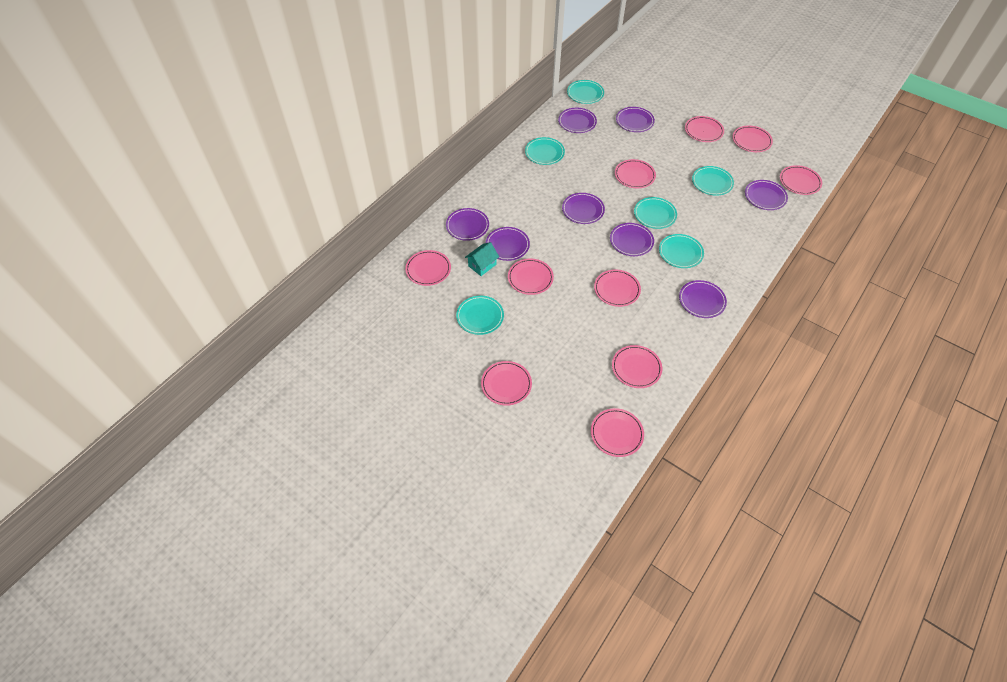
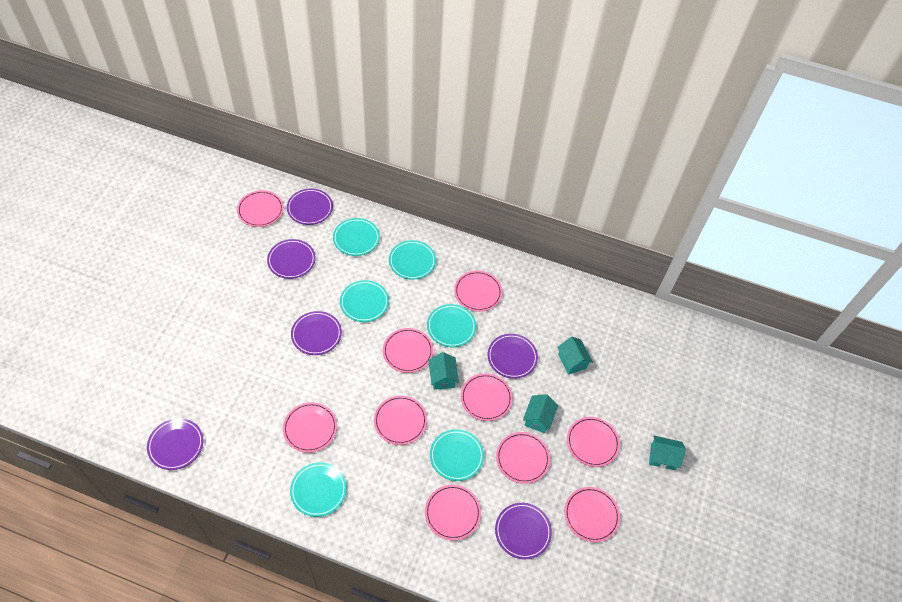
purple plate: 8 -> 6
turquoise house: 1 -> 4

